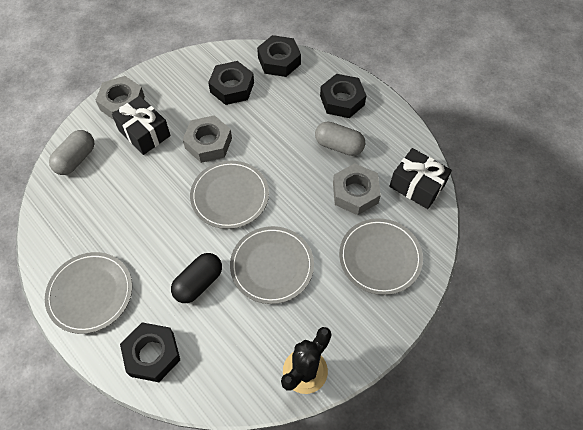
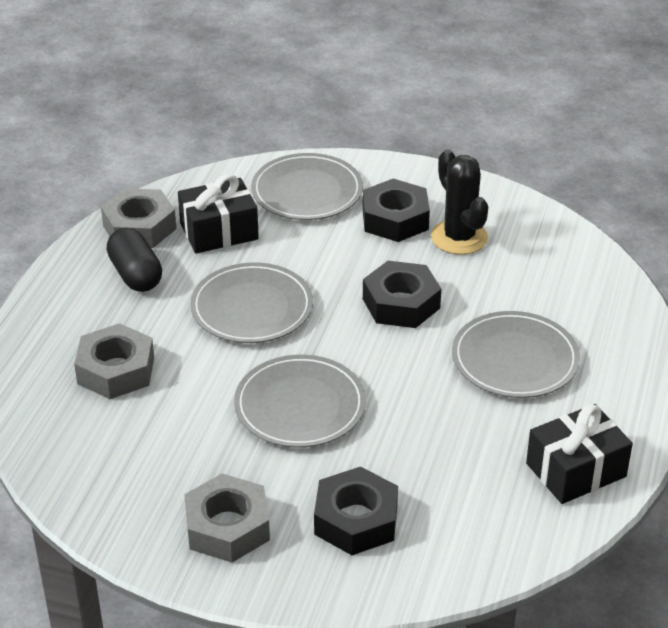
black nut: 4 -> 3
grey capsule: 2 -> 0

